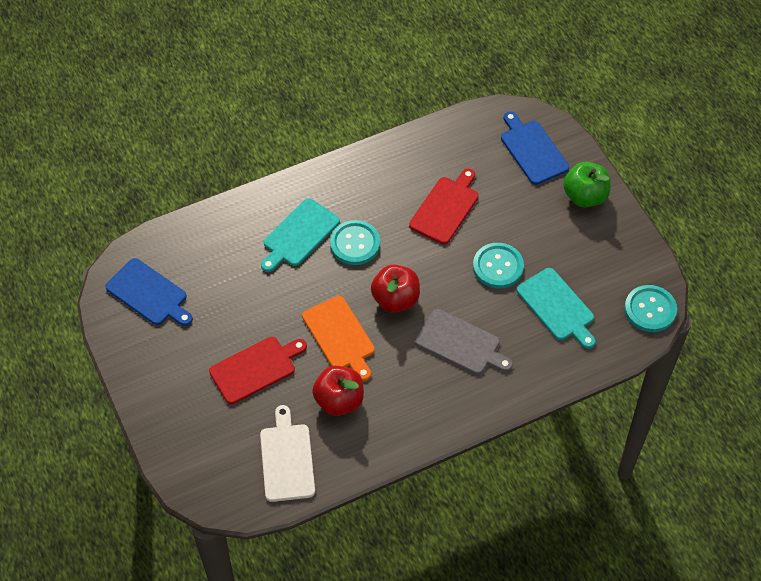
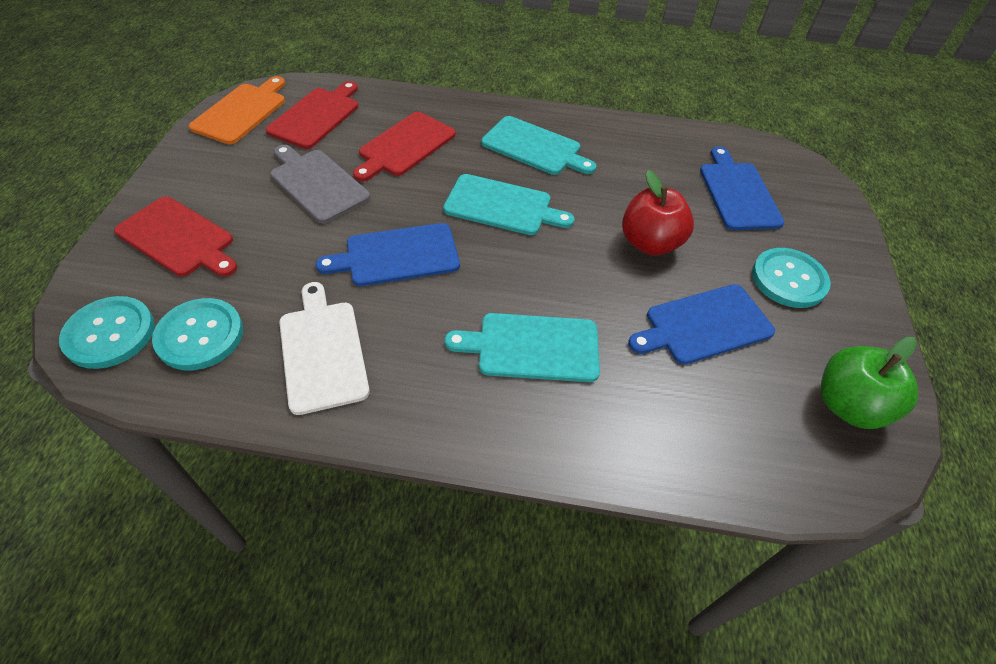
blue cutting board: 2 -> 3
red apple: 2 -> 1
red cutting board: 2 -> 3
turquoise cutting board: 2 -> 3

